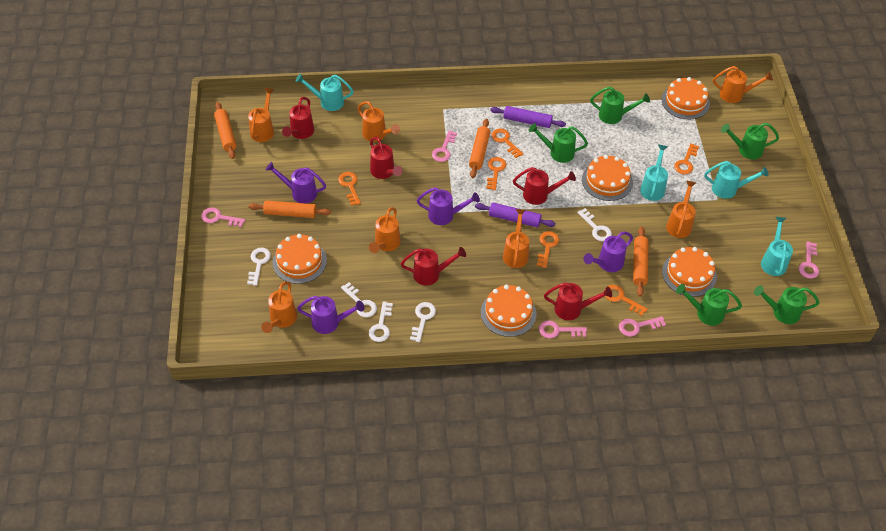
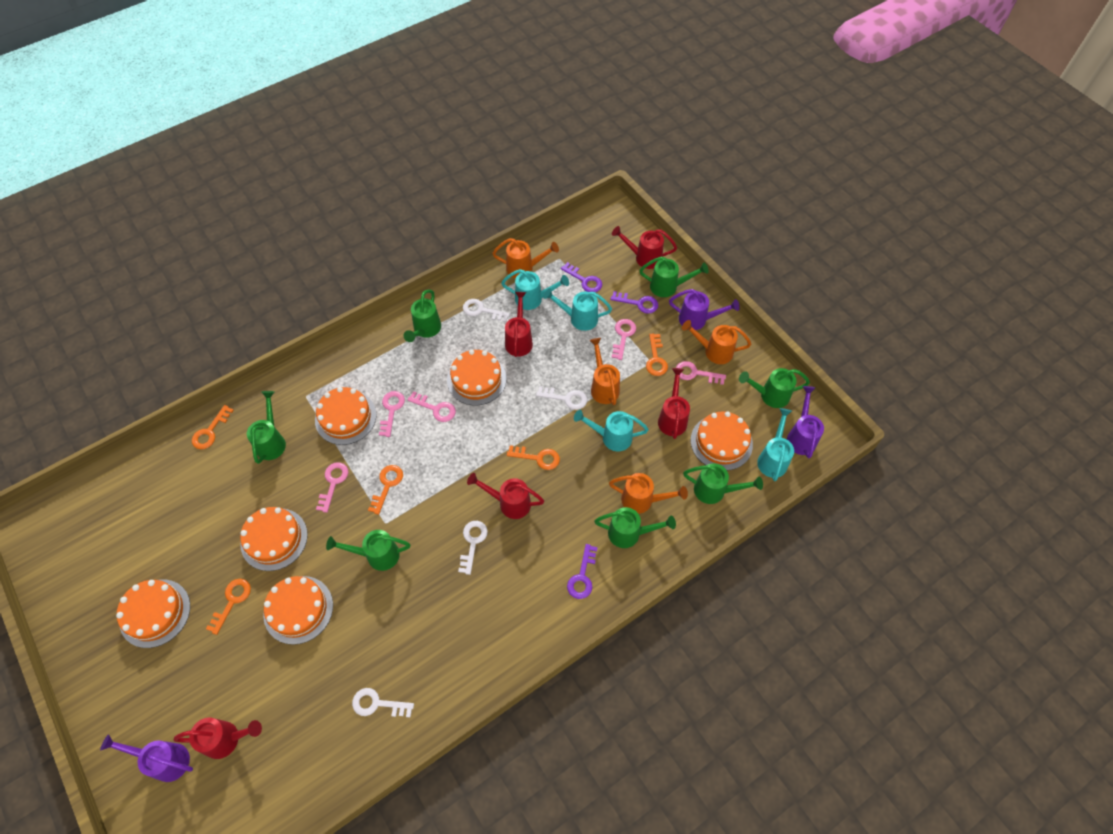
green watering can: 5 -> 7
orange cake: 5 -> 6
orange key: 6 -> 5
orange rolling pin: 4 -> 0
orange watering can: 7 -> 4
purple key: 0 -> 3
purple rolling pin: 2 -> 0
purple watering can: 4 -> 3
white key: 5 -> 4

